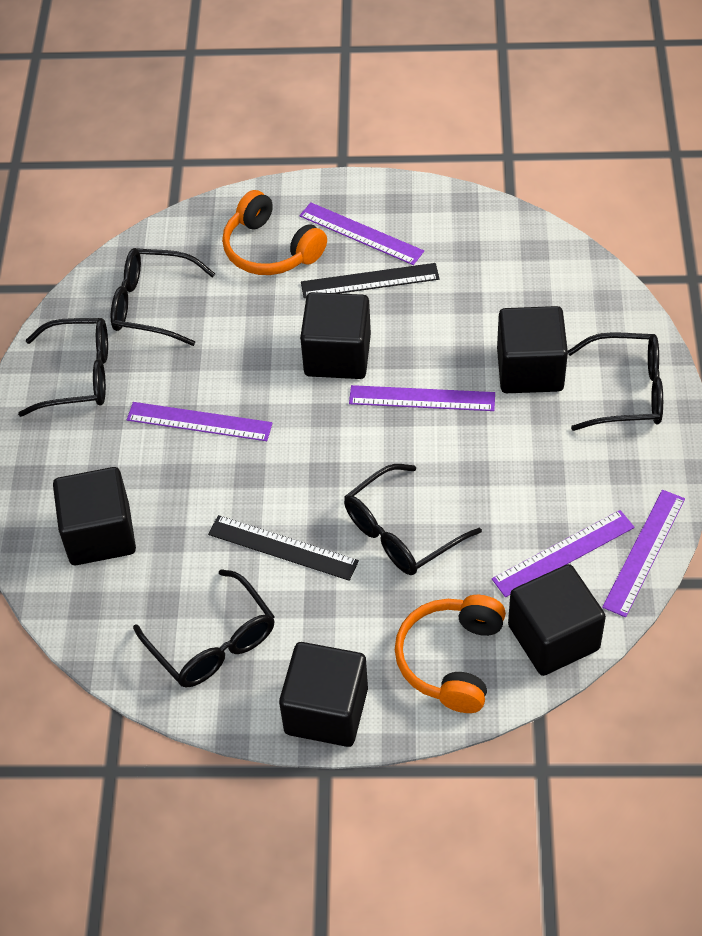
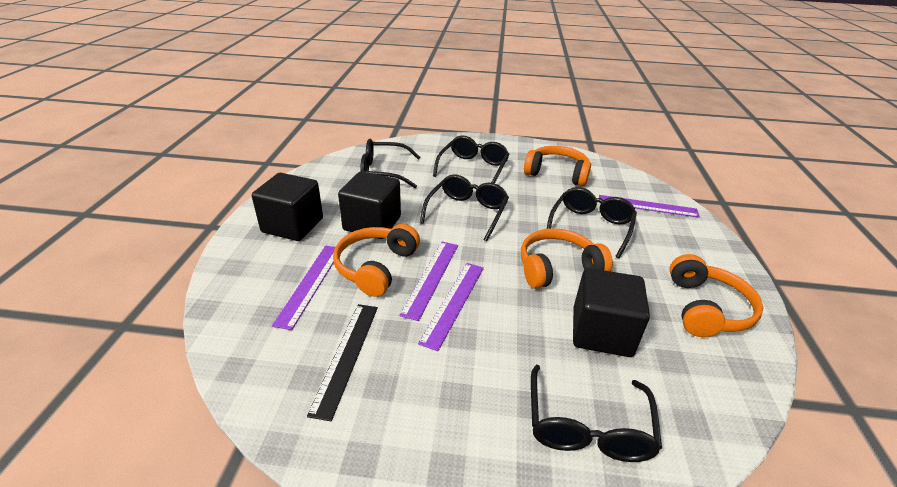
black cube: 5 -> 3
black ruler: 2 -> 1
orange headphones: 2 -> 4
purple ruler: 5 -> 4

